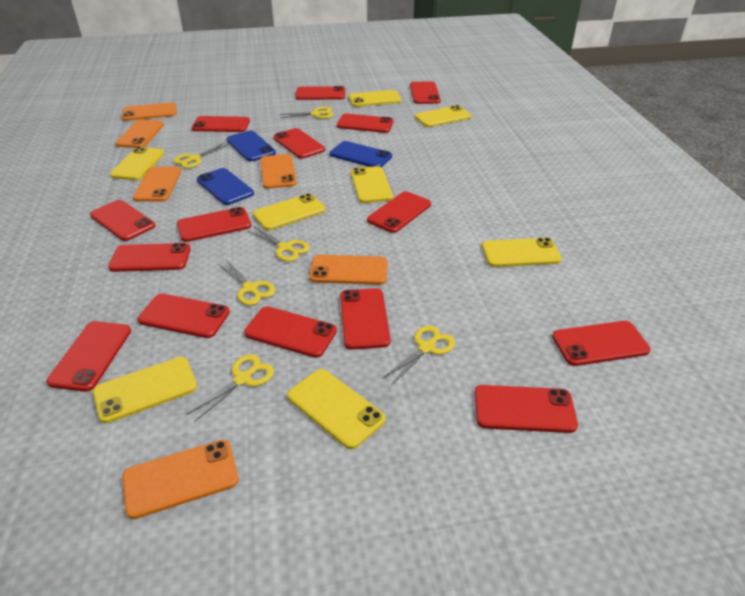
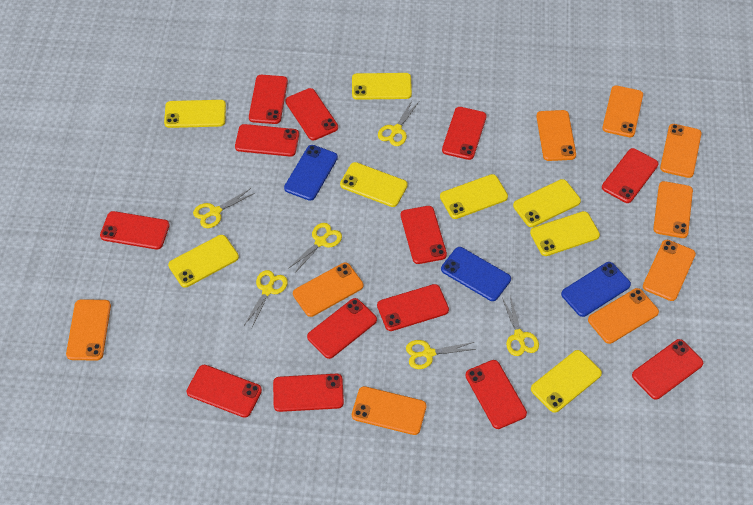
orange phone: 6 -> 9
red phone: 15 -> 13

